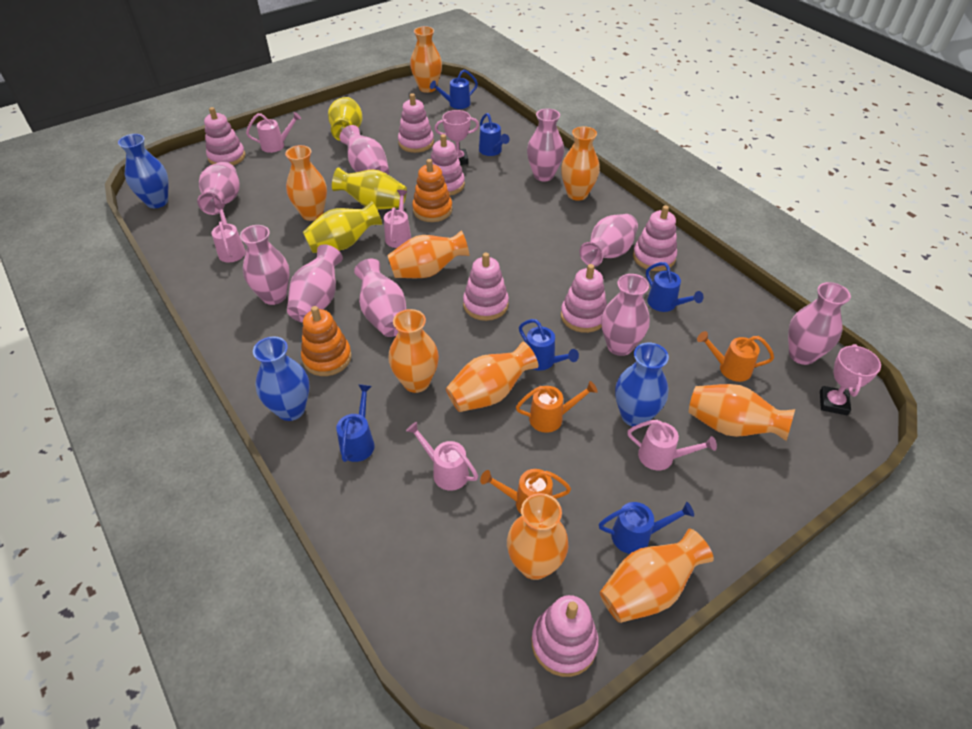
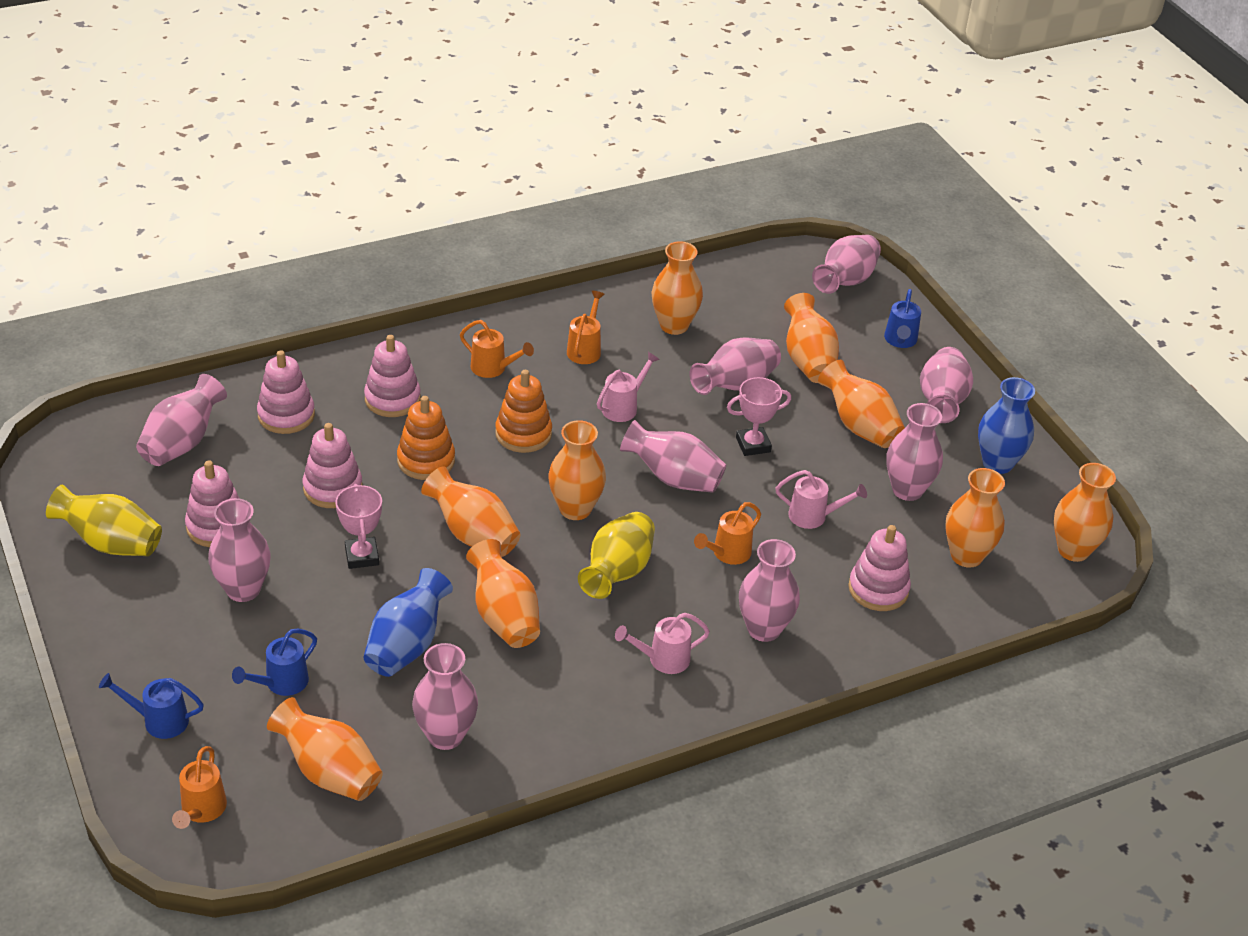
blue vase: 3 -> 2
blue watering can: 6 -> 3
orange watering can: 3 -> 4
pink stacking toy: 7 -> 5
pink watering can: 5 -> 3
yellow vase: 3 -> 2

